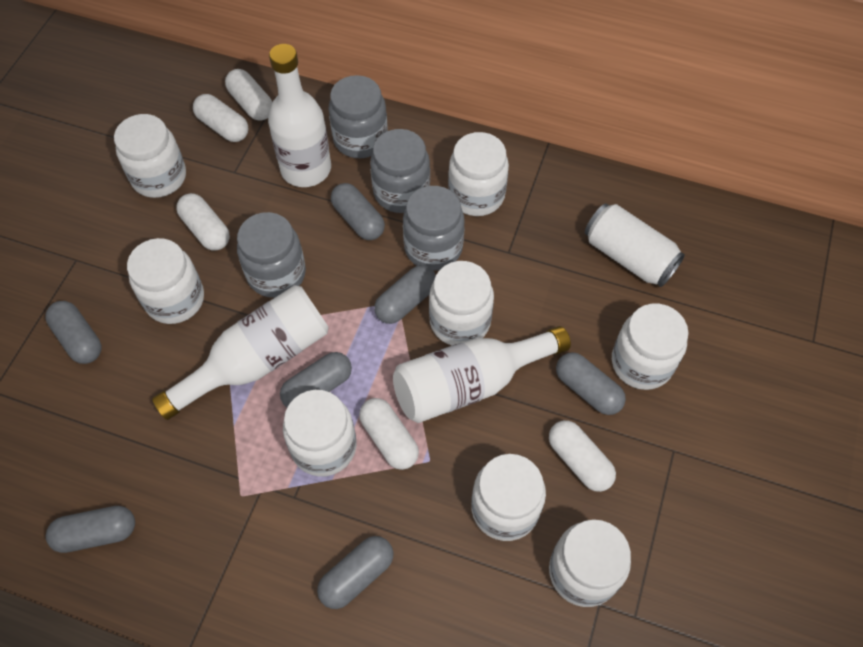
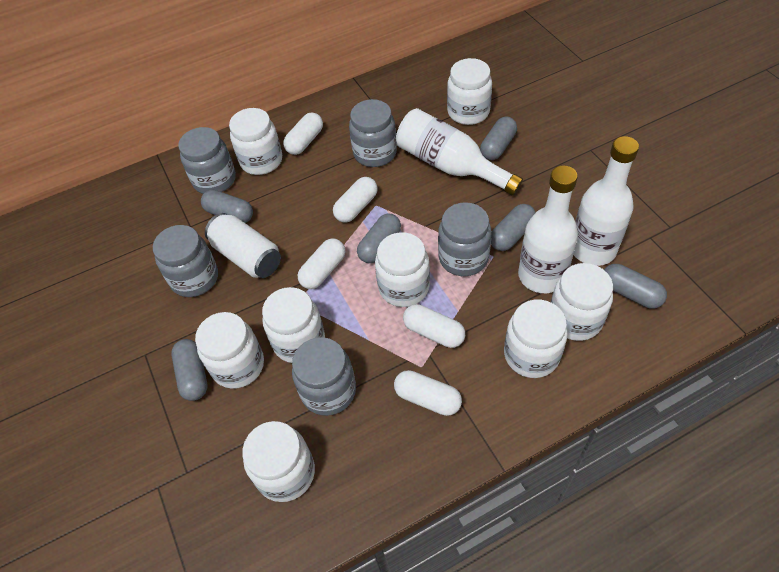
grey capsule: 7 -> 6
grey jar: 4 -> 5

